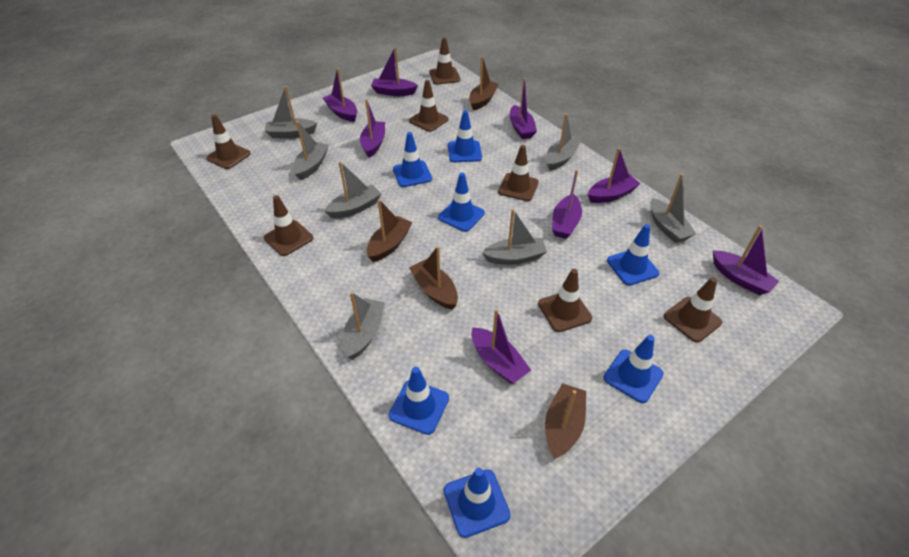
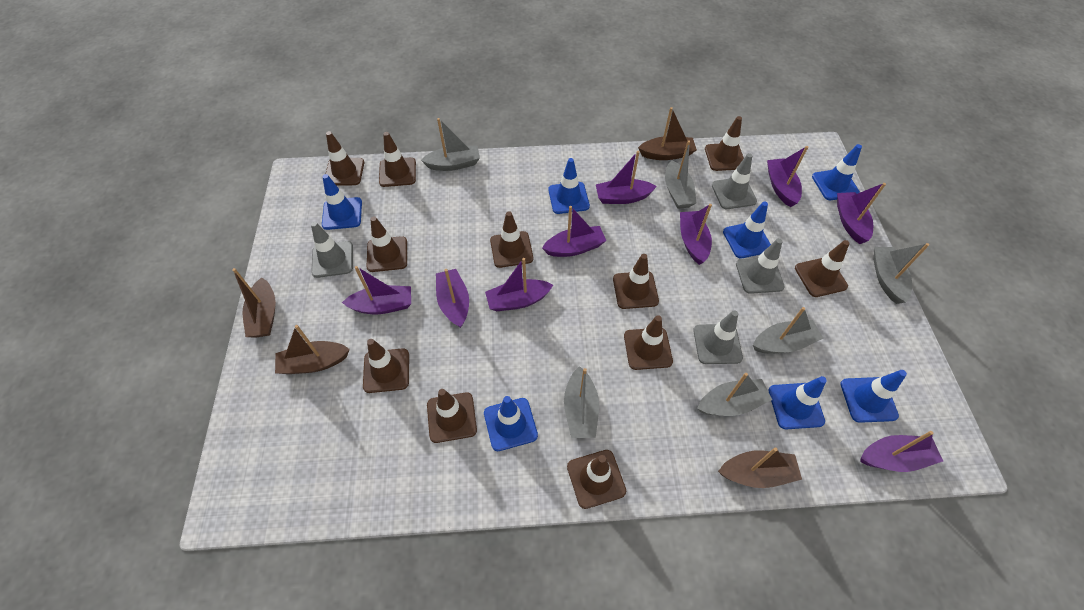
brown traffic cone: 7 -> 11
grey boat: 7 -> 6
grey traffic cone: 0 -> 4
purple boat: 8 -> 9

